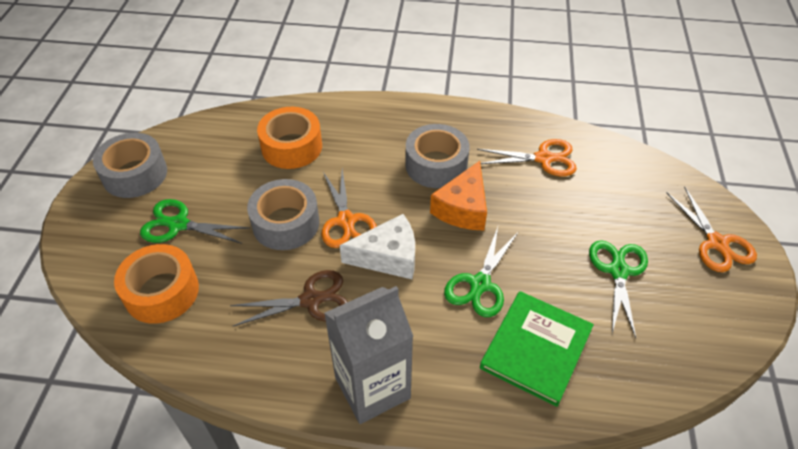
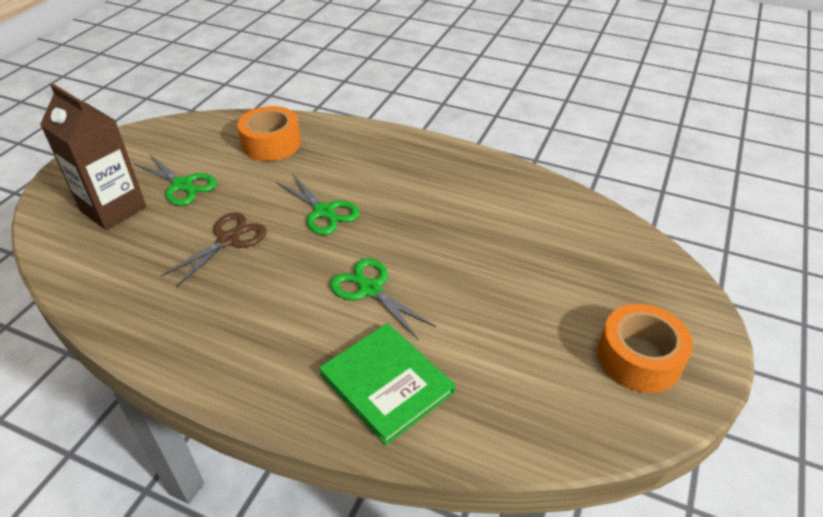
brown carton: 0 -> 1
grey carton: 1 -> 0
grey tape: 3 -> 0
orange cheese: 1 -> 0
orange scissors: 3 -> 0
white cheese: 1 -> 0

